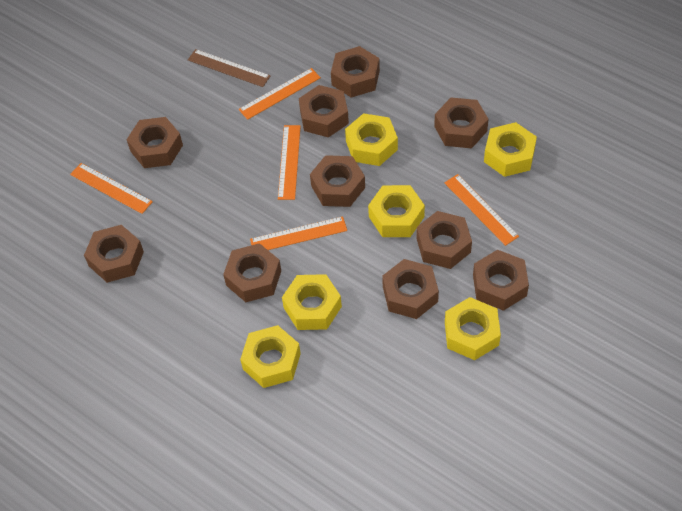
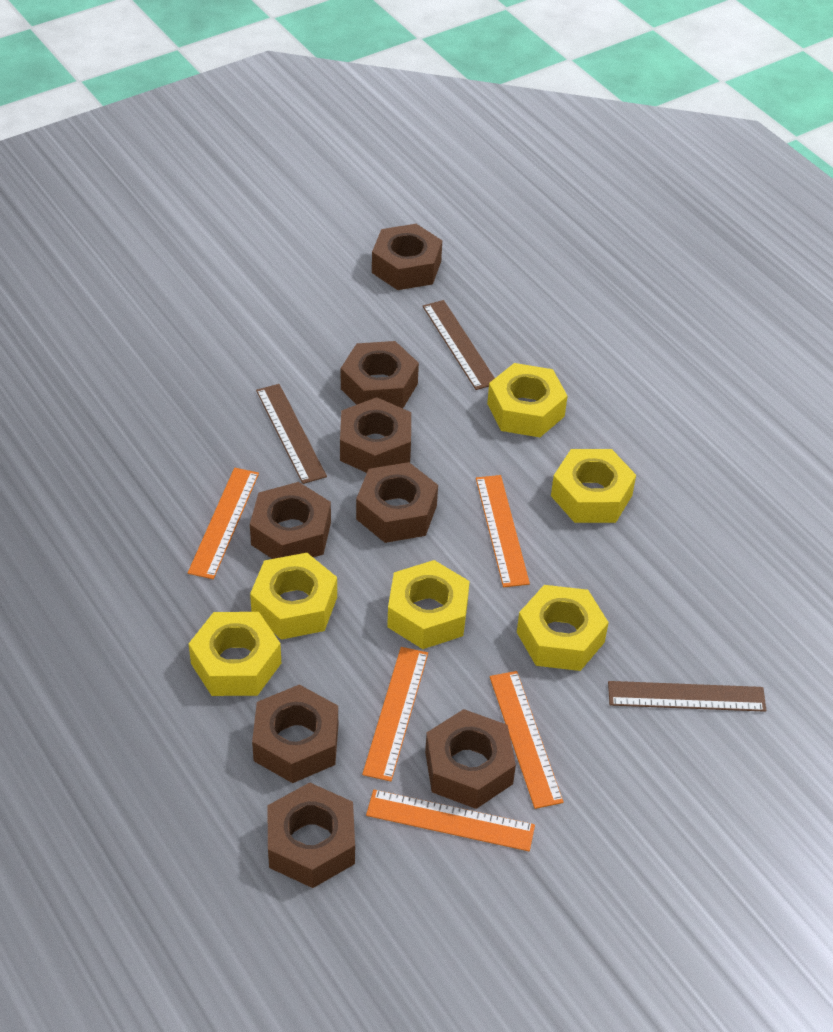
brown nut: 10 -> 8
brown ruler: 1 -> 3

